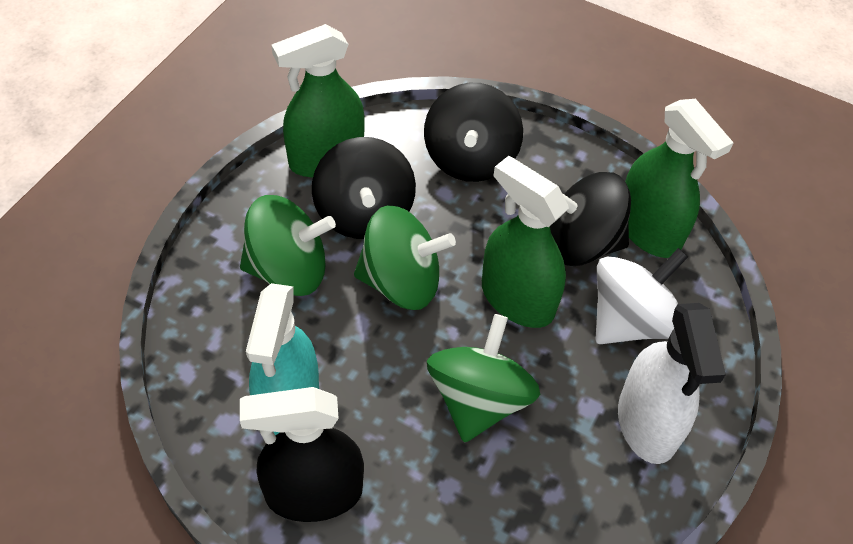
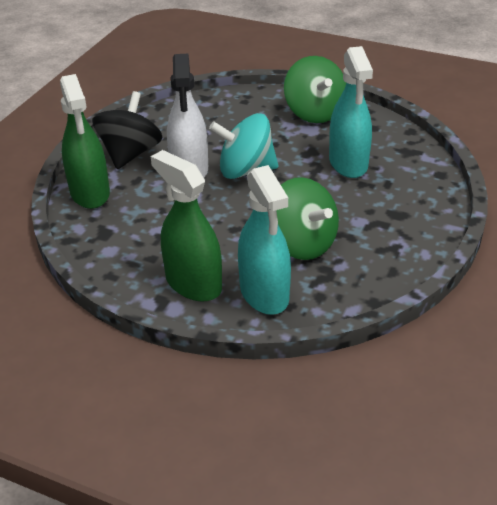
black spinning top: 3 -> 1
black spray bottle: 1 -> 0
green spinning top: 3 -> 2
green spray bottle: 3 -> 2
turquoise spinning top: 0 -> 1
turquoise spray bottle: 1 -> 2
white spinning top: 1 -> 0

